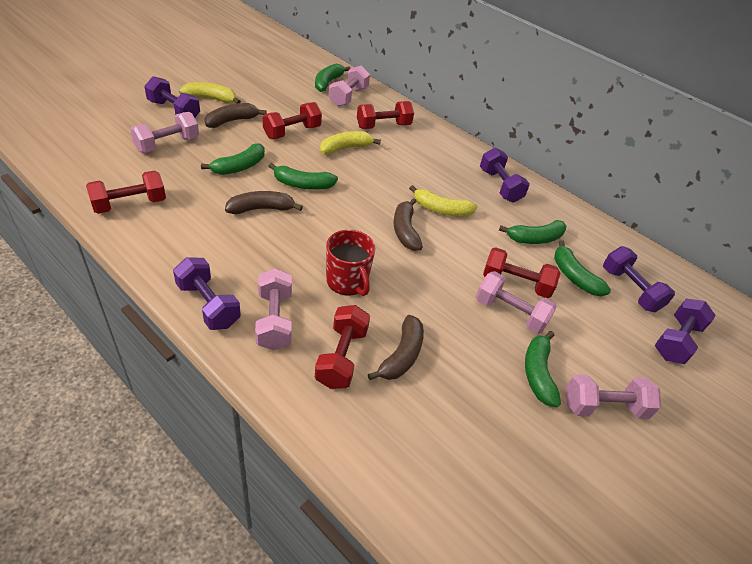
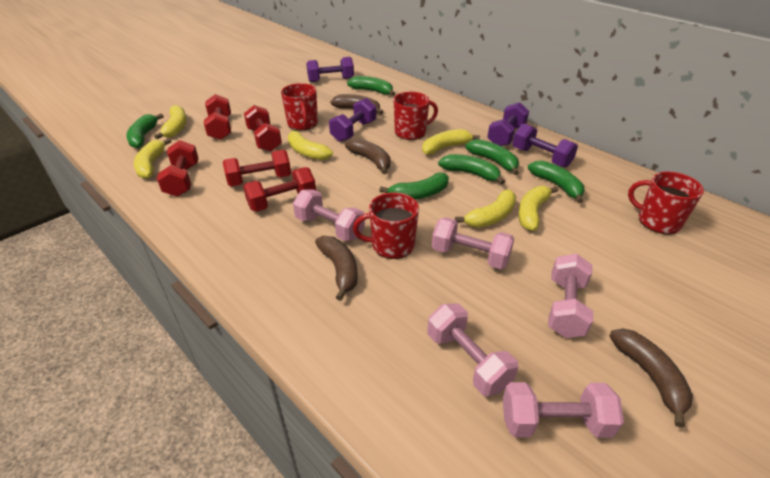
purple dumbbell: 5 -> 4
red mug: 1 -> 4
yellow banana: 3 -> 6

